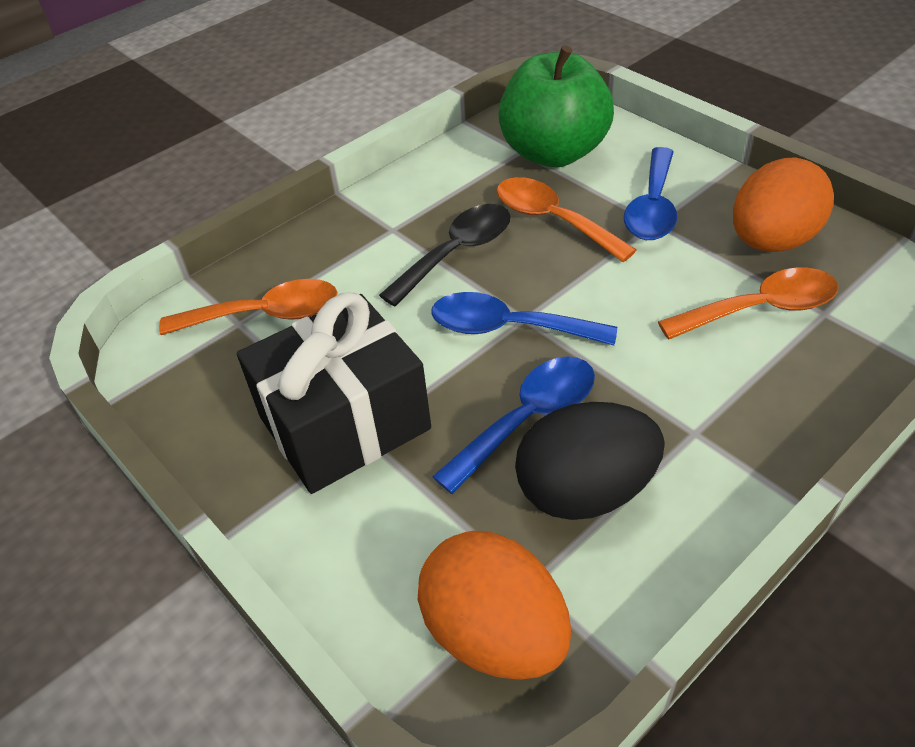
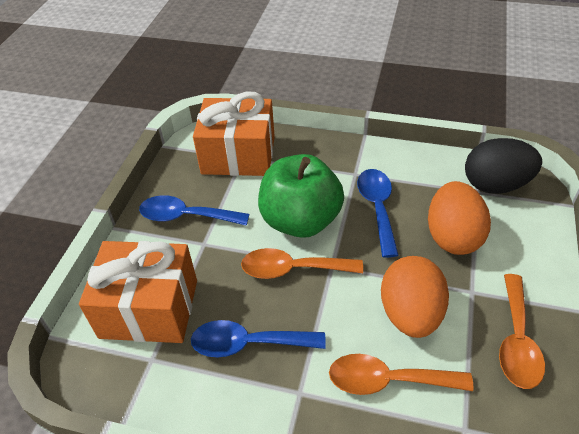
black gift: 1 -> 0
black spoon: 1 -> 0
orange gift: 0 -> 2

